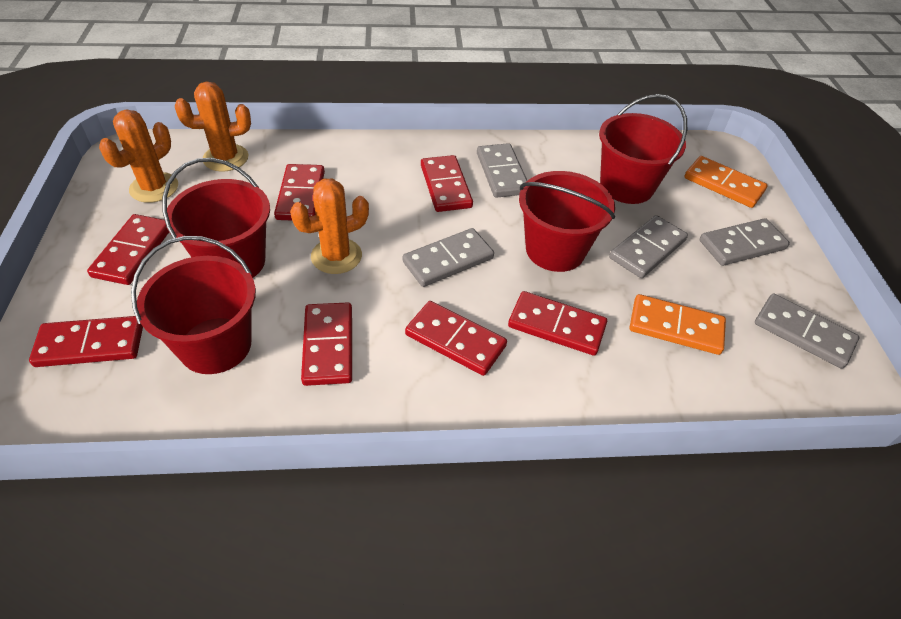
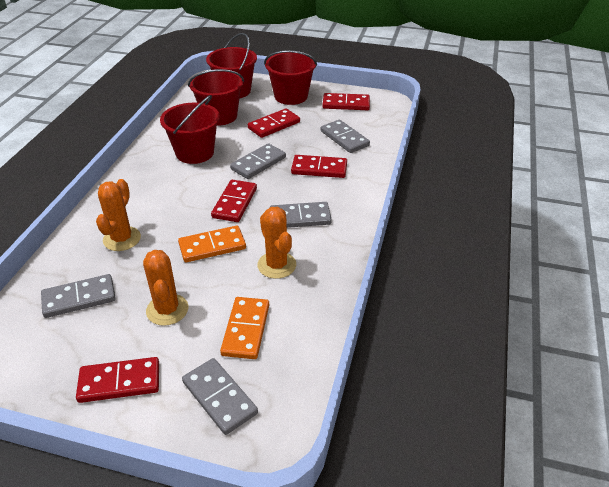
red domino: 7 -> 5

